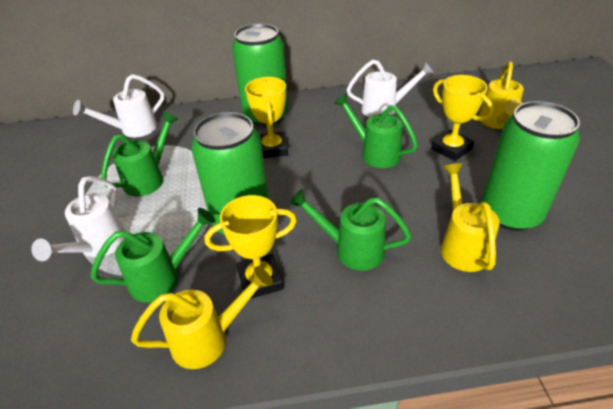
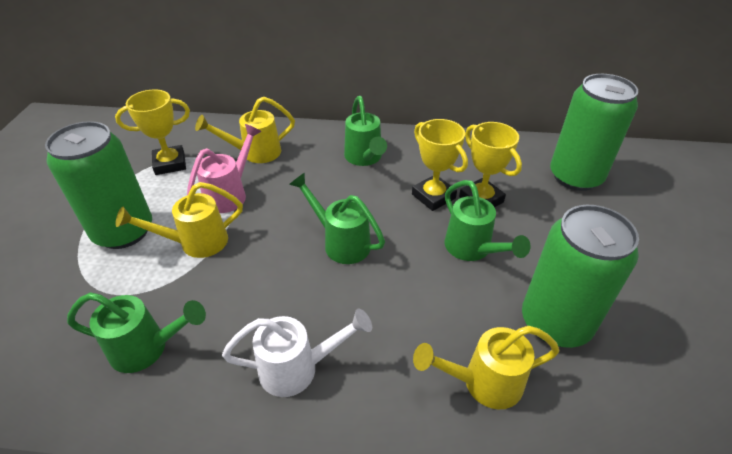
pink watering can: 0 -> 1
white watering can: 3 -> 1

